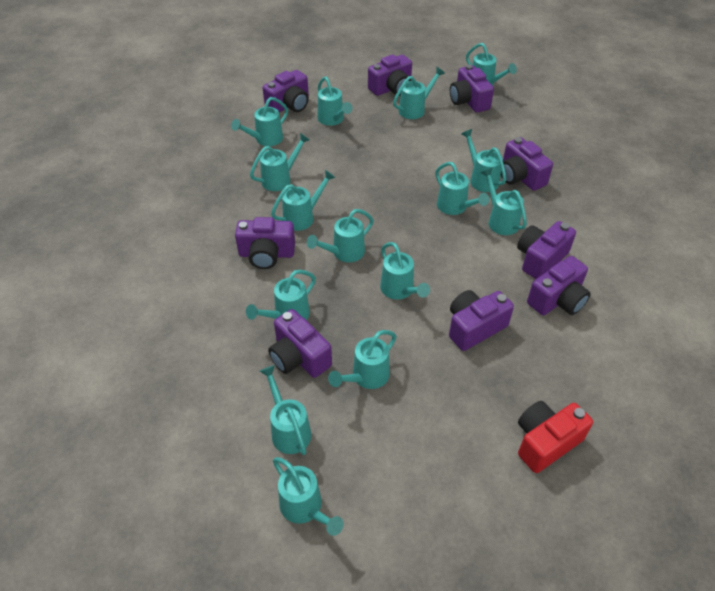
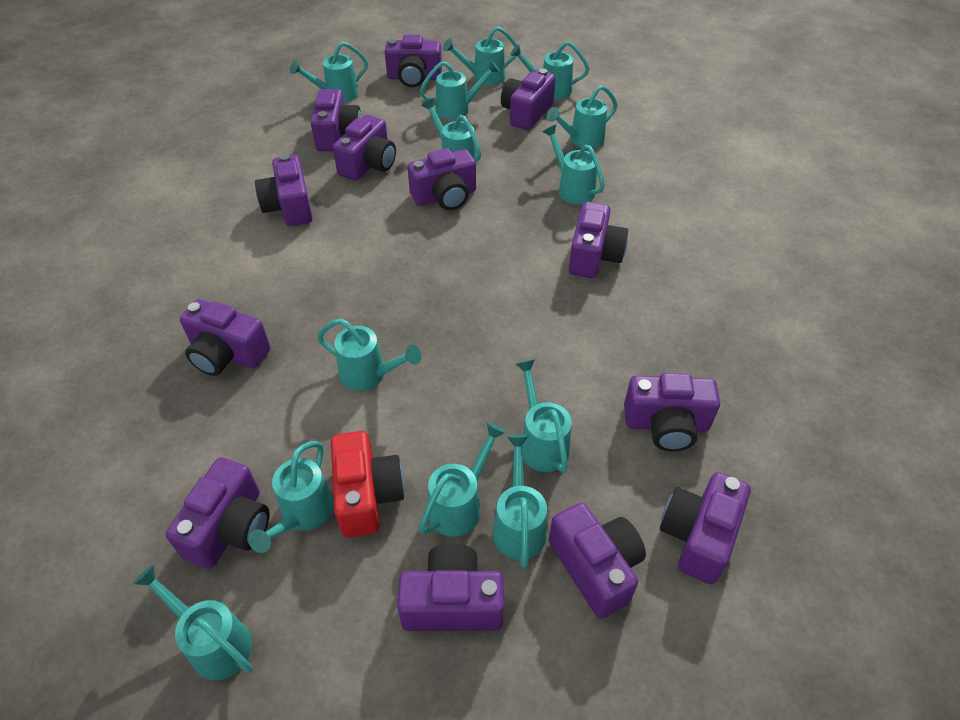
purple camera: 9 -> 13
turquoise watering can: 15 -> 13

